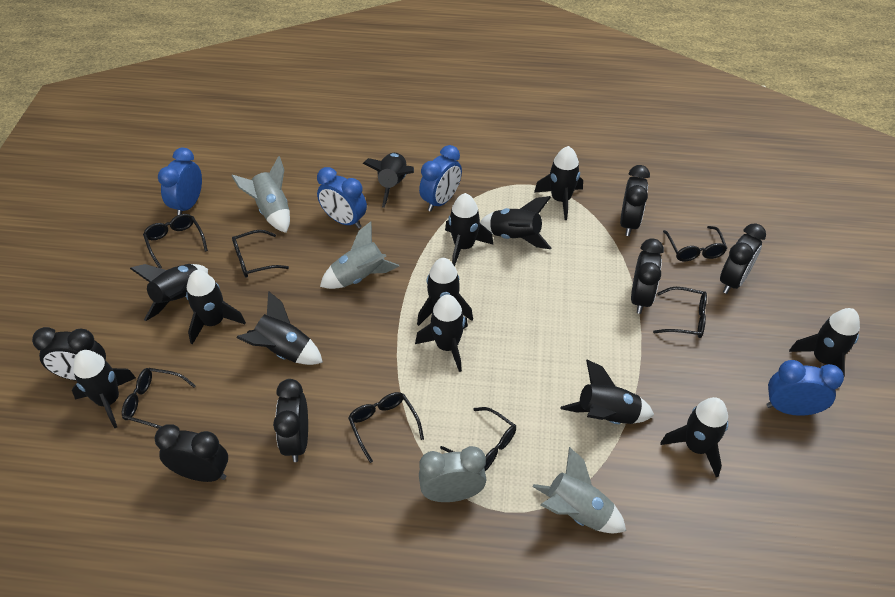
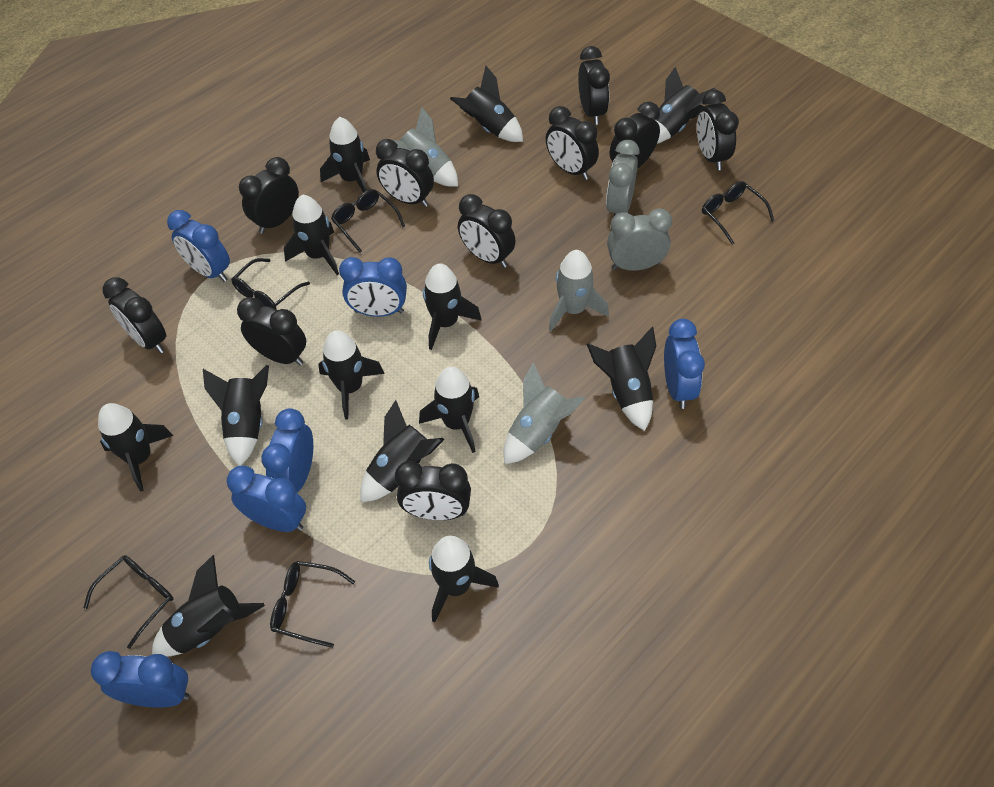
black clock: 6 -> 10
black glasses: 7 -> 5
blue clock: 4 -> 6
grey clock: 1 -> 2

